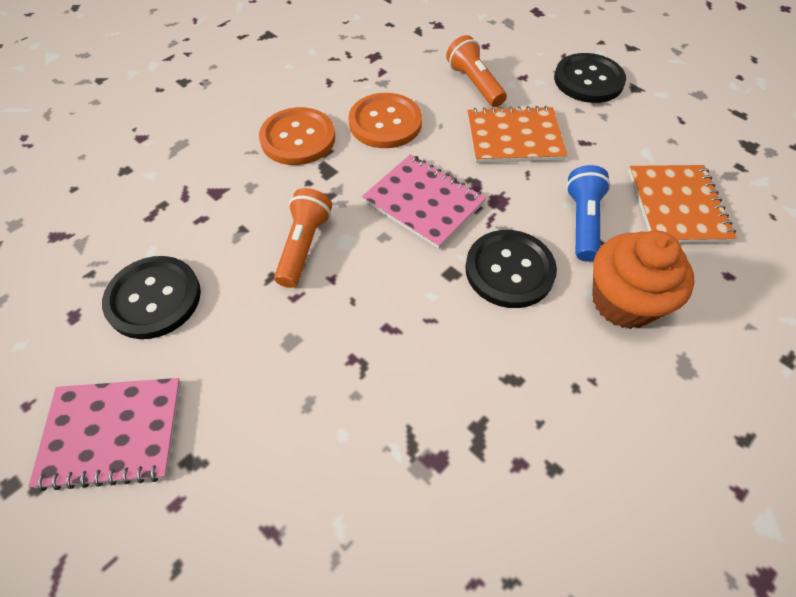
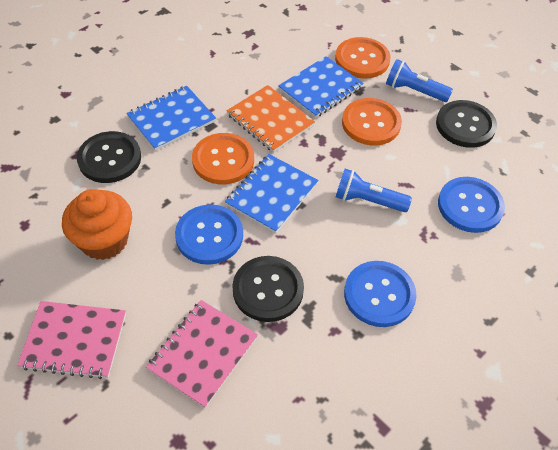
blue button: 0 -> 3
blue flashlight: 1 -> 2
blue notebook: 0 -> 3
orange button: 2 -> 3
orange flashlight: 2 -> 0
orange notebook: 2 -> 1

